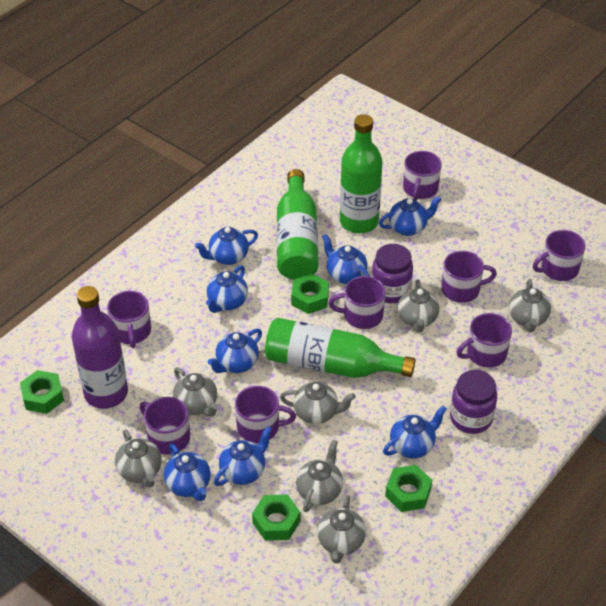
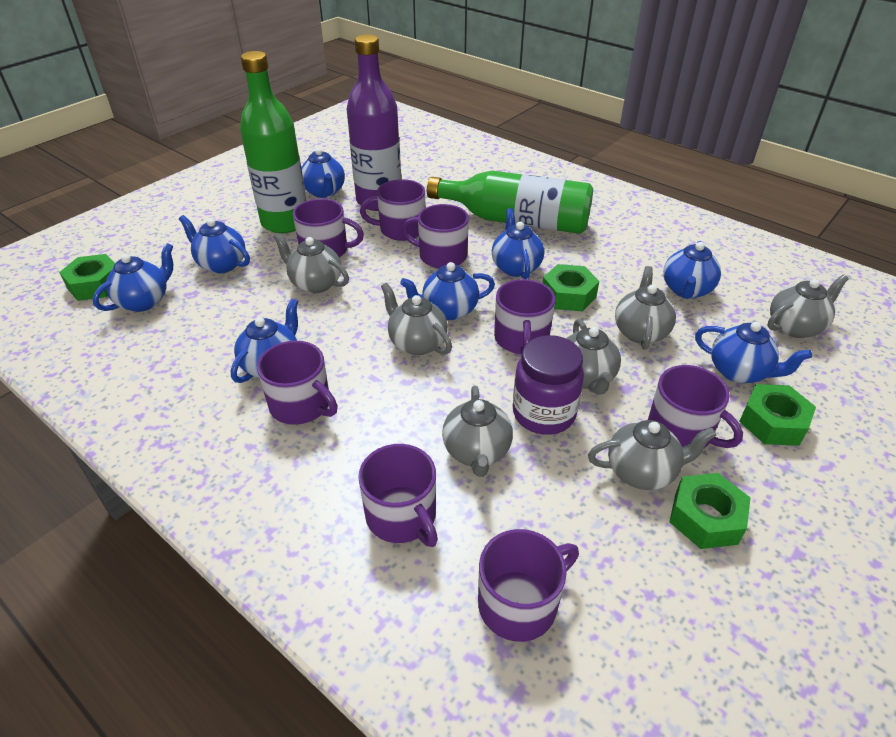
green bottle: 3 -> 2
purple jar: 2 -> 1

